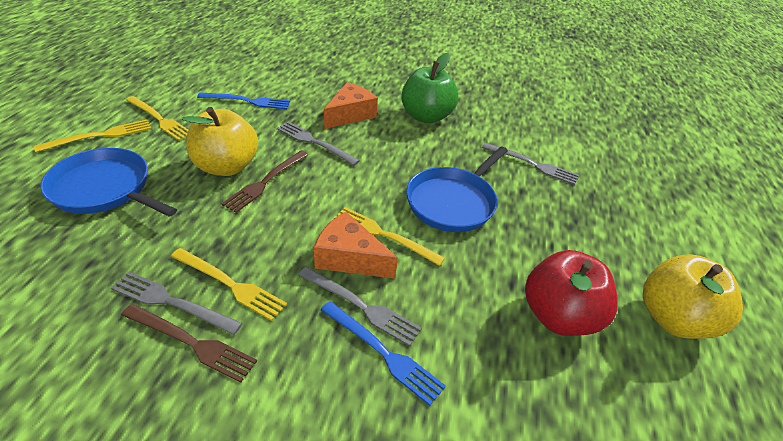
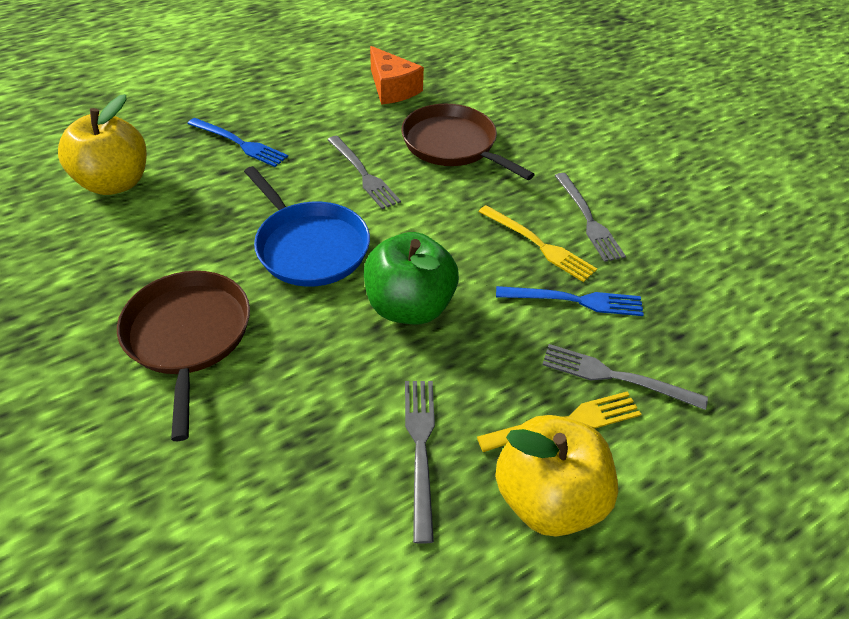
blue pan: 2 -> 1
brown fork: 2 -> 0
brown pan: 0 -> 2
orange cheese: 2 -> 1
red apple: 1 -> 0
yellow fork: 4 -> 2

